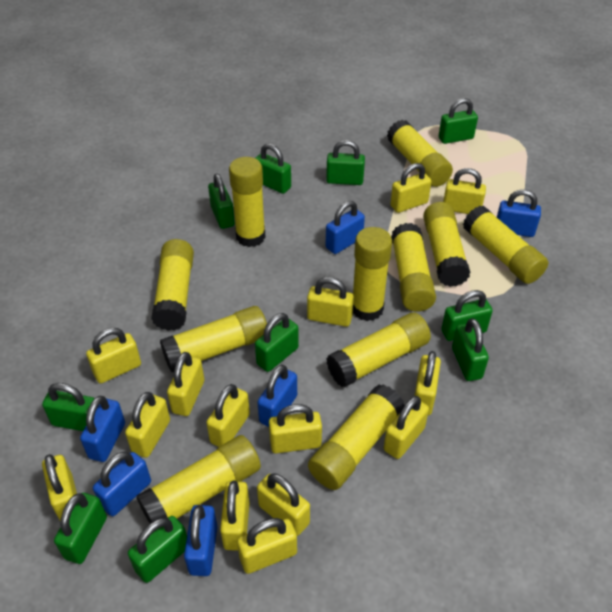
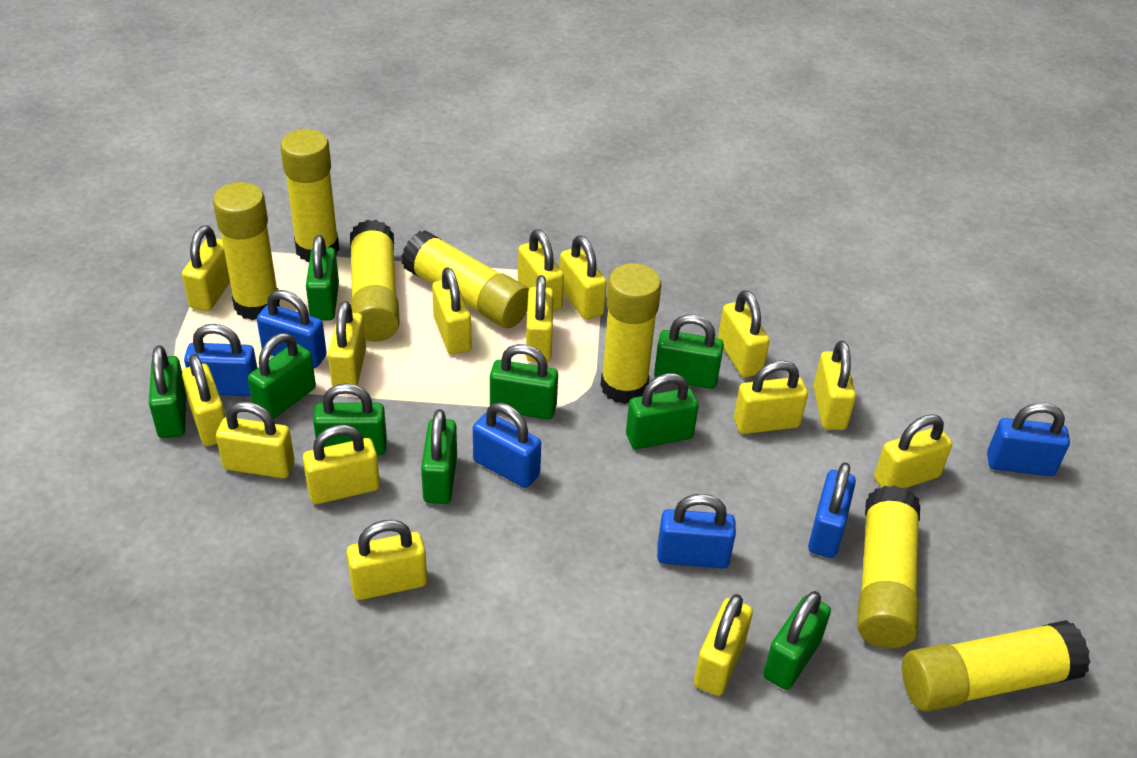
green padlock: 10 -> 9
yellow glue stick: 11 -> 7
yellow padlock: 14 -> 15

